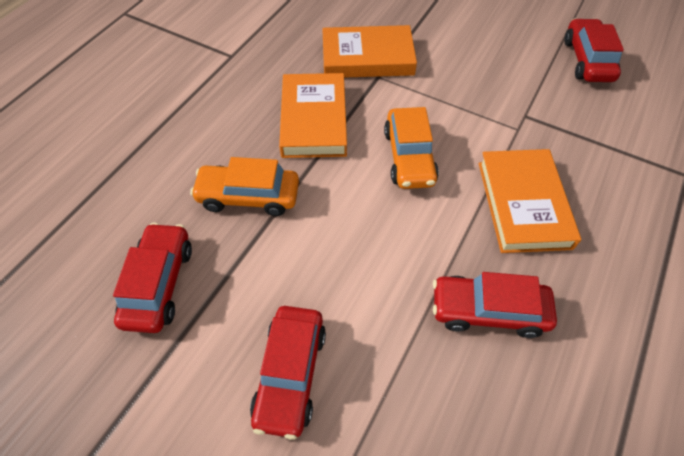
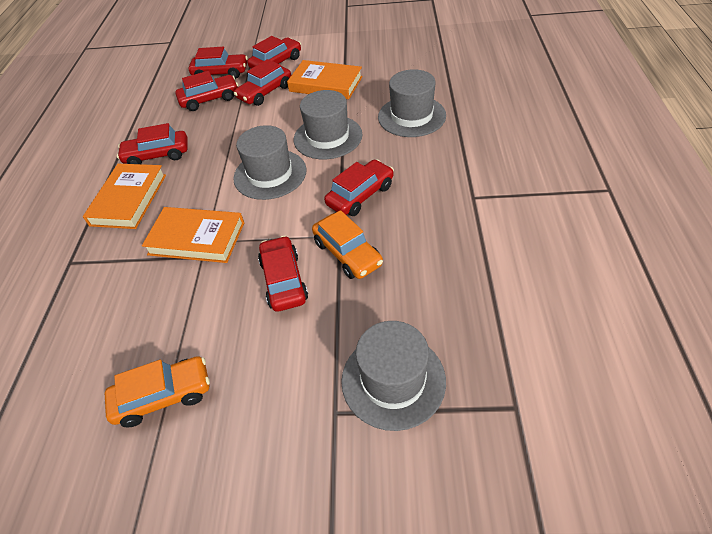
grey hat: 0 -> 4
red car: 4 -> 7

